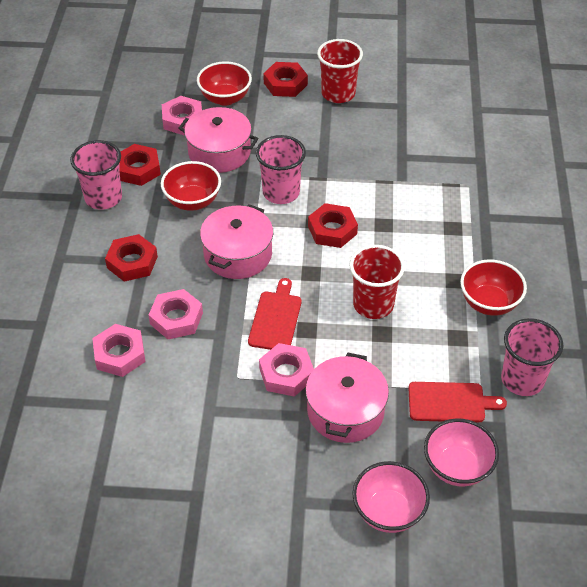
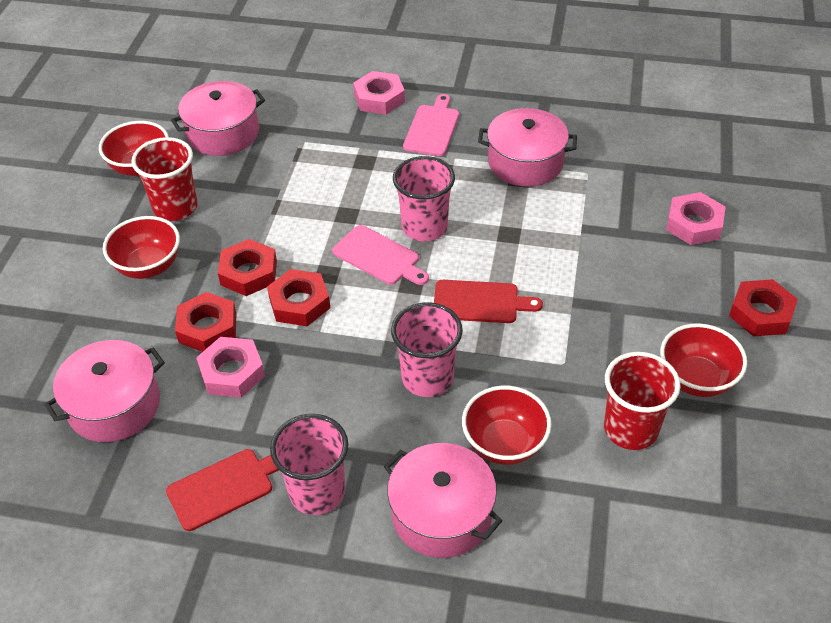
pink bowl: 2 -> 0
pink cutting board: 0 -> 2
pink nut: 4 -> 3
pink pot: 3 -> 4
red bowl: 3 -> 4

